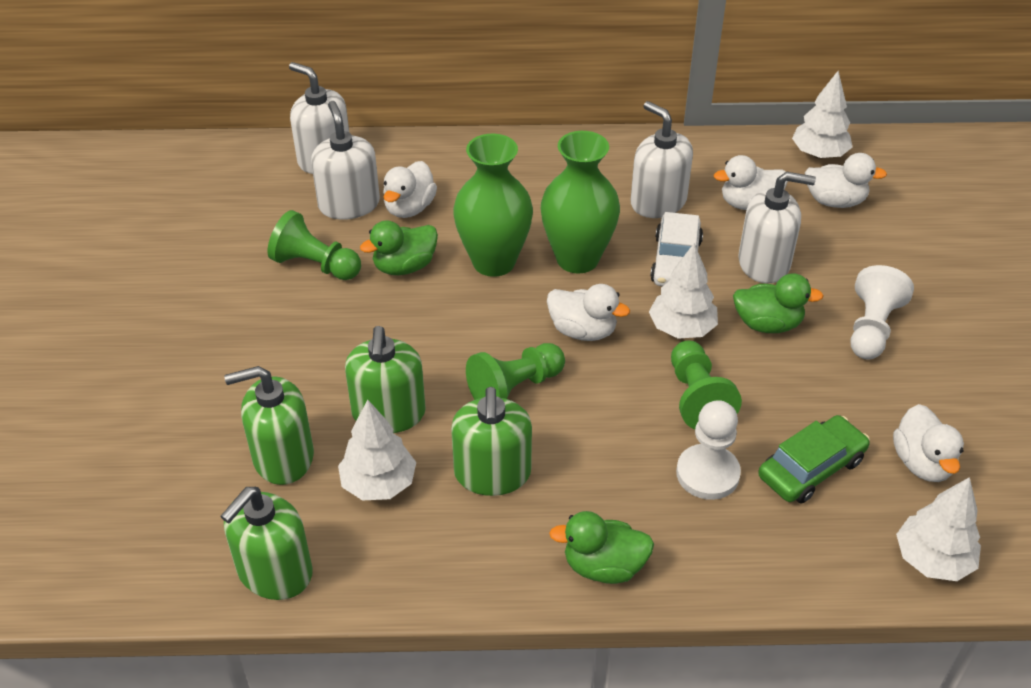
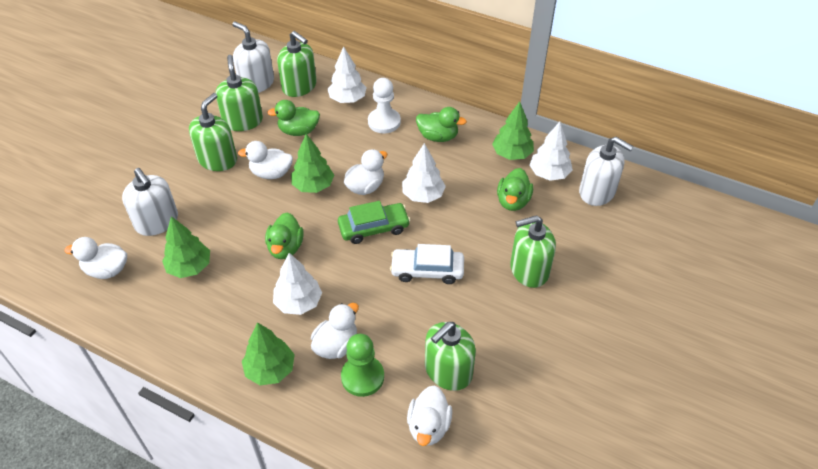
green duck: 3 -> 4
green pawn: 3 -> 1
green soap dispenser: 4 -> 5
green tree: 0 -> 4
green vase: 2 -> 0
white pawn: 2 -> 1
white soap dispenser: 4 -> 3

